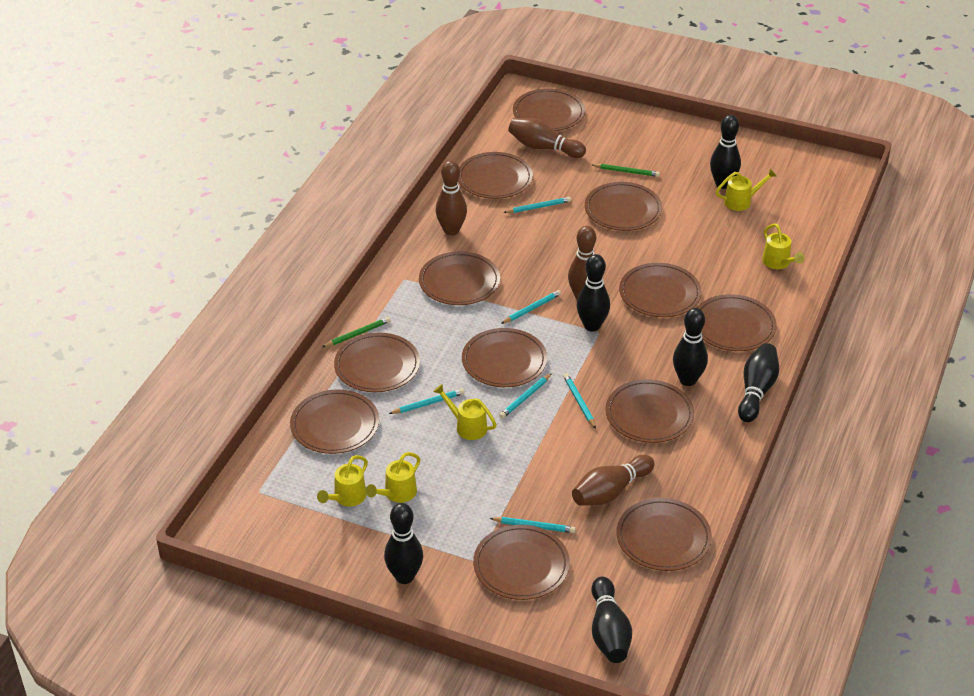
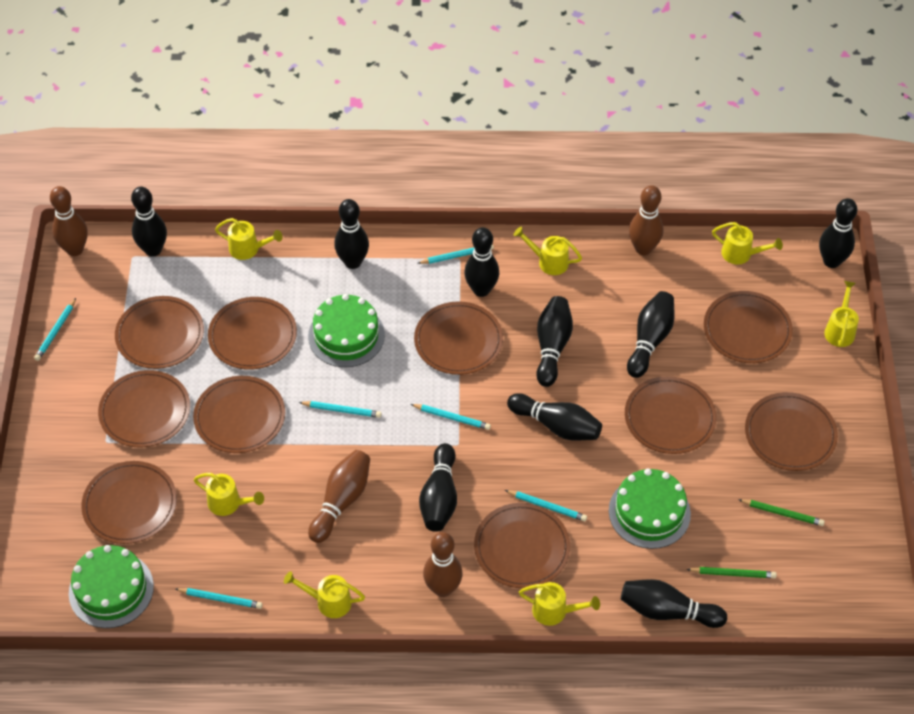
black bowling pin: 6 -> 9
brown plate: 12 -> 10
green cake: 0 -> 3
yellow watering can: 5 -> 7

